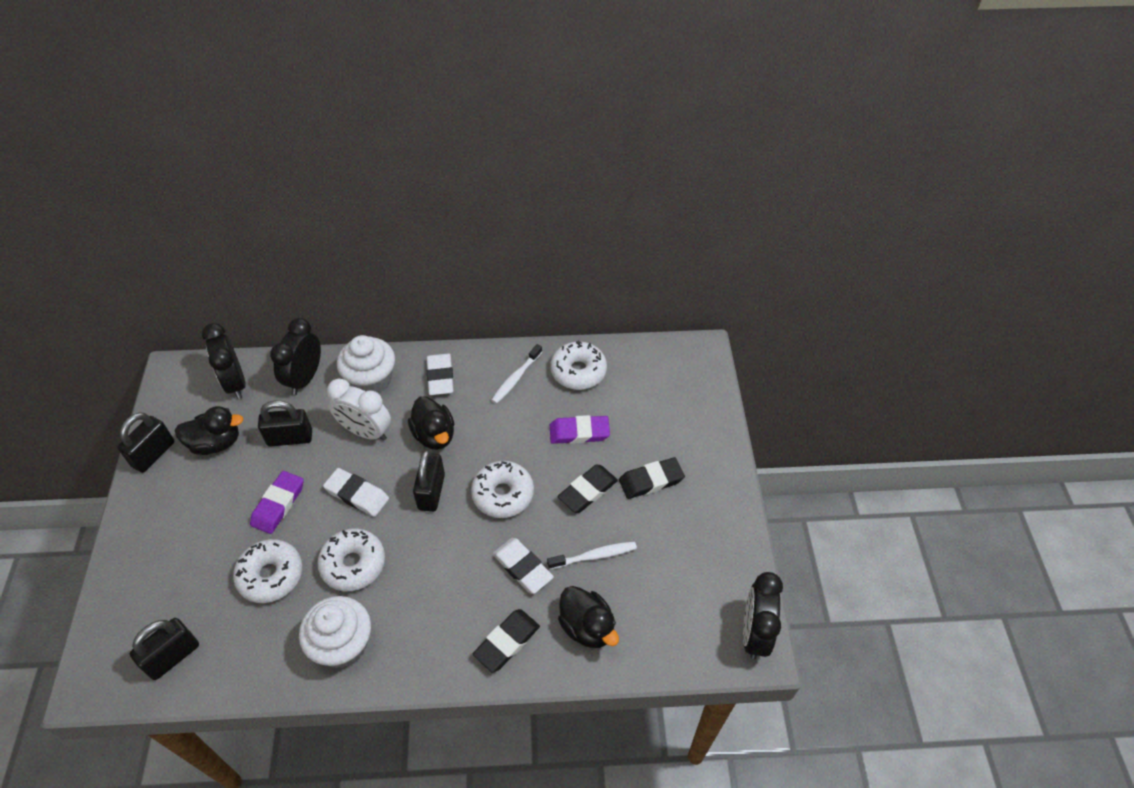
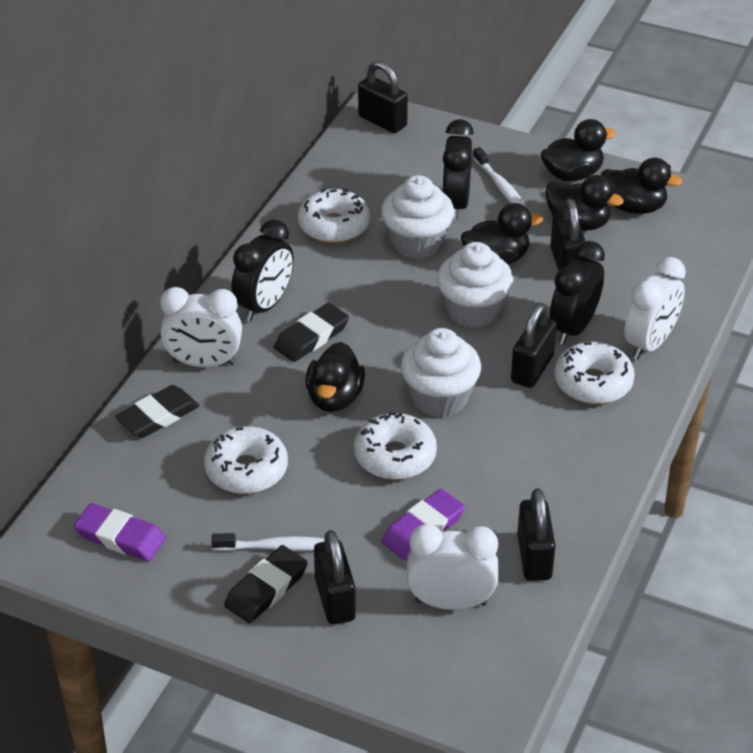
black duck: 3 -> 5
black padlock: 4 -> 5
white clock: 1 -> 3
white cupcake: 2 -> 3
white eraser: 3 -> 0

